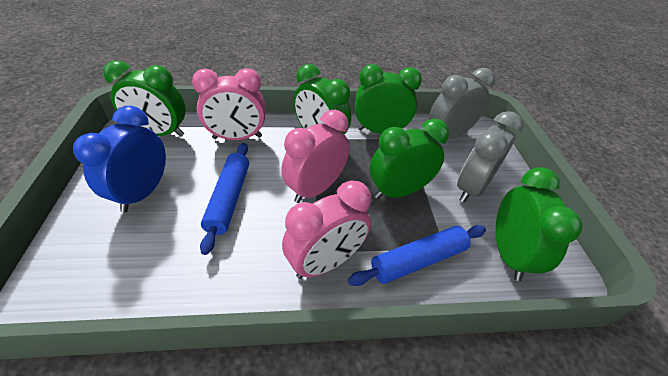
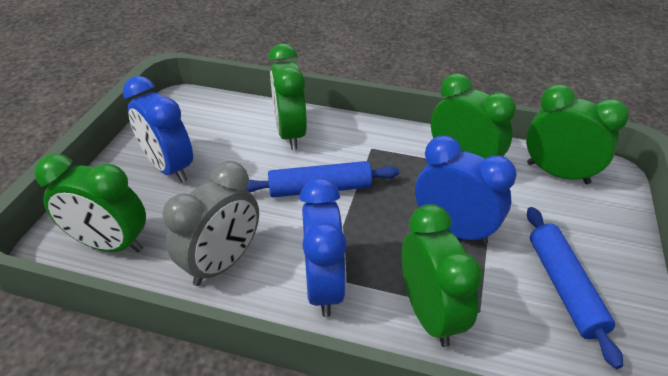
blue clock: 1 -> 3
grey clock: 2 -> 1
pink clock: 3 -> 0

